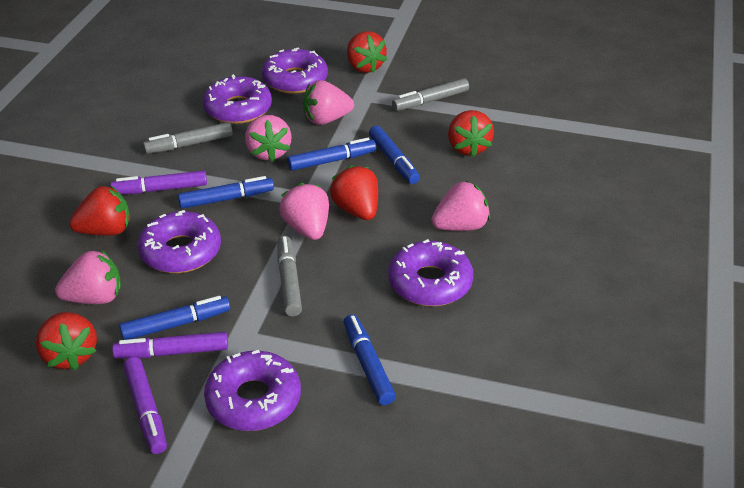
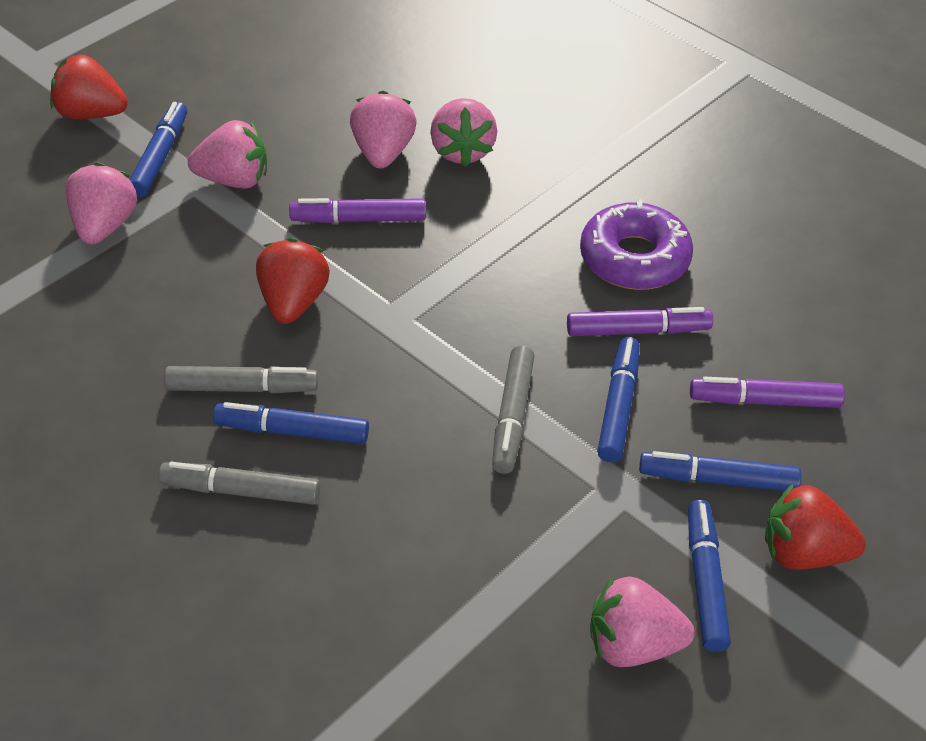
purple donut: 5 -> 1
red strawberry: 5 -> 3

